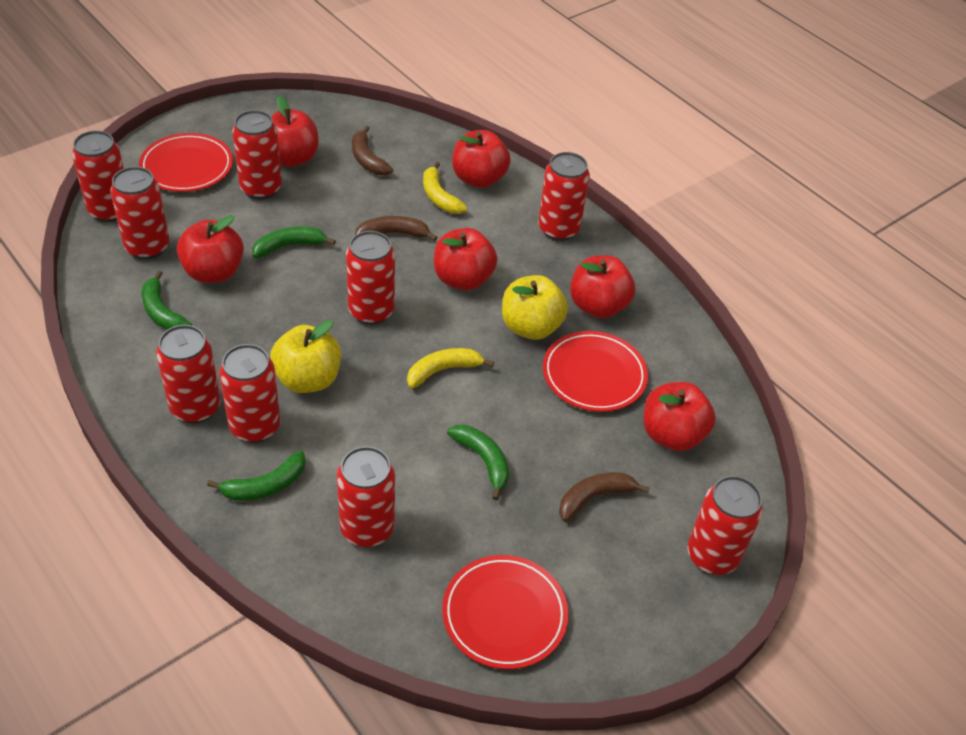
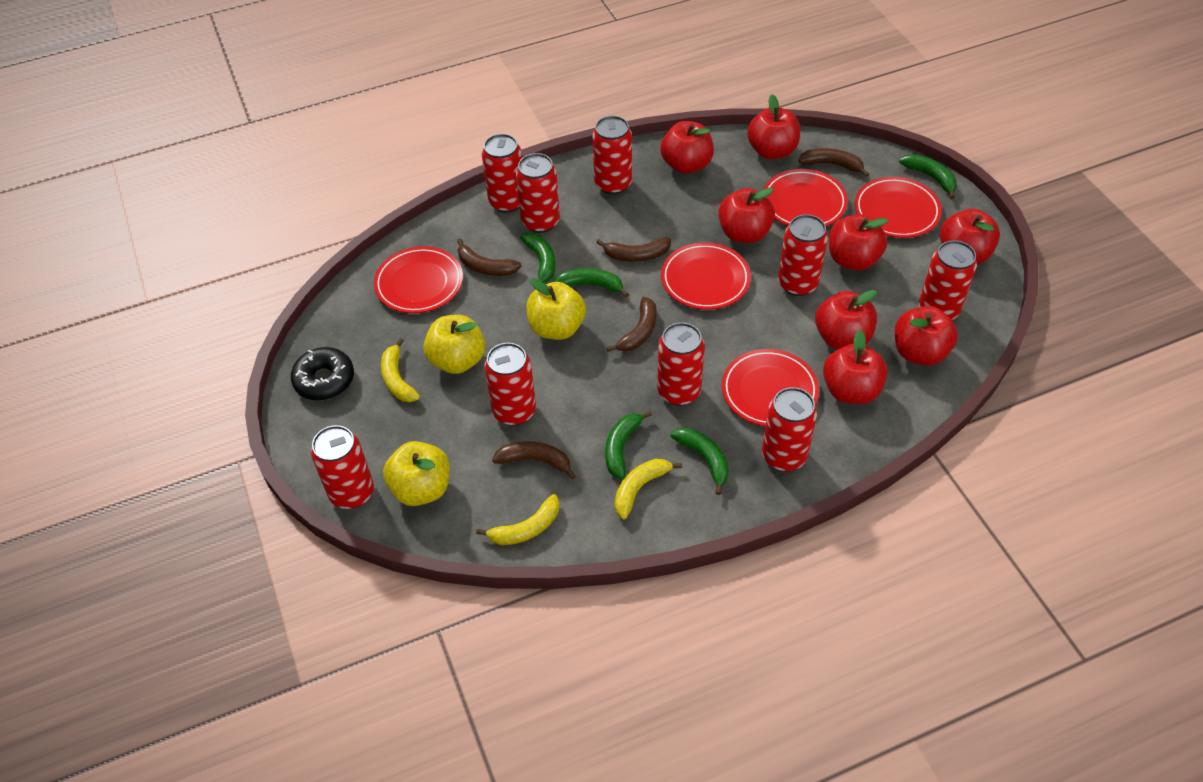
black donut: 0 -> 1
brown banana: 3 -> 5
green banana: 4 -> 5
red apple: 6 -> 8
red plate: 3 -> 5
yellow apple: 2 -> 3
yellow banana: 2 -> 3

